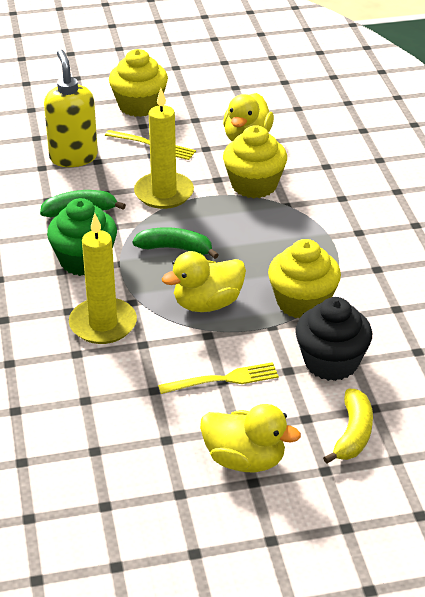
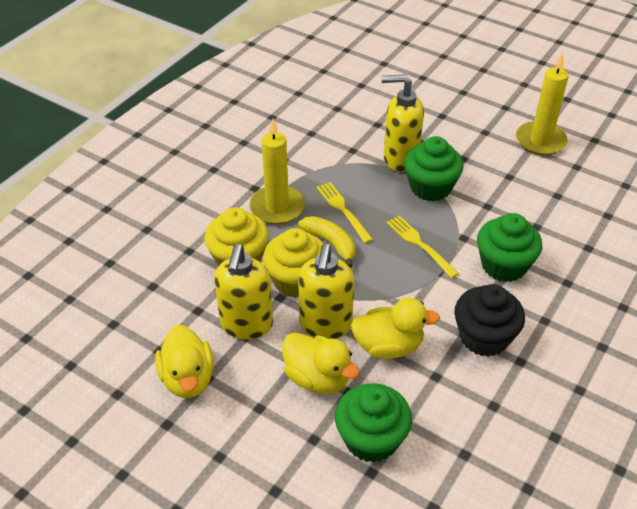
green banana: 2 -> 0
green cupcake: 1 -> 3
yellow cupcake: 3 -> 2
yellow soap dispenser: 1 -> 3

